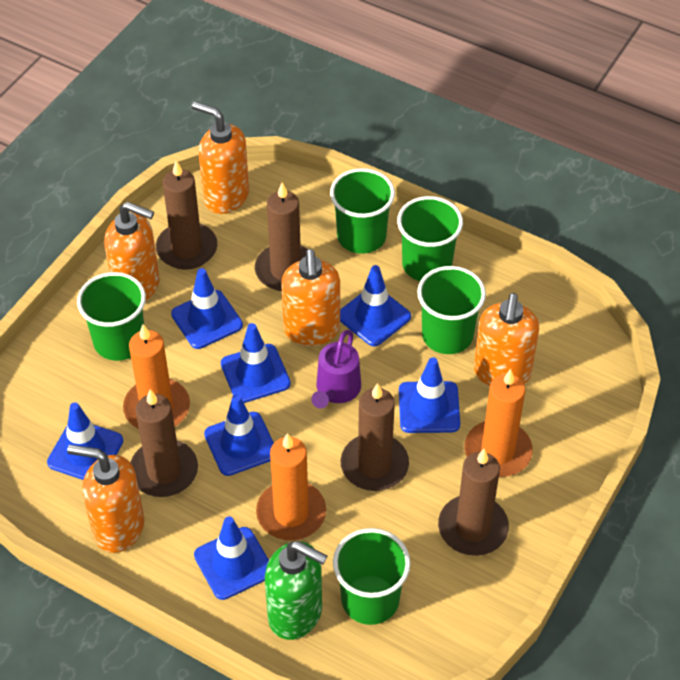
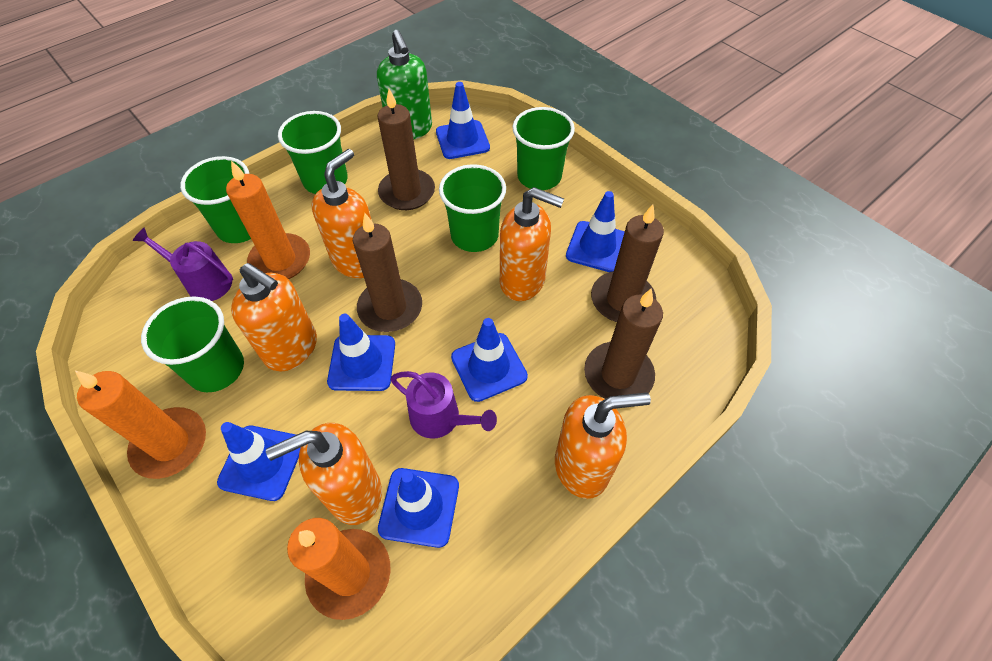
blue traffic cone: 7 -> 6
brown candle: 5 -> 4
purple watering can: 1 -> 2

